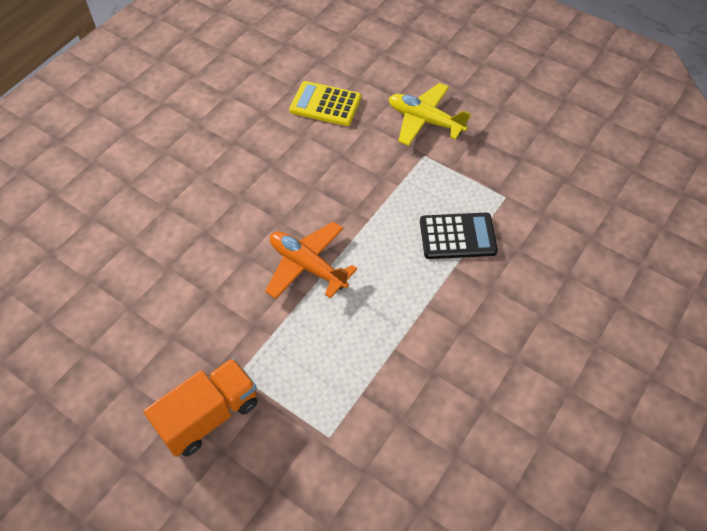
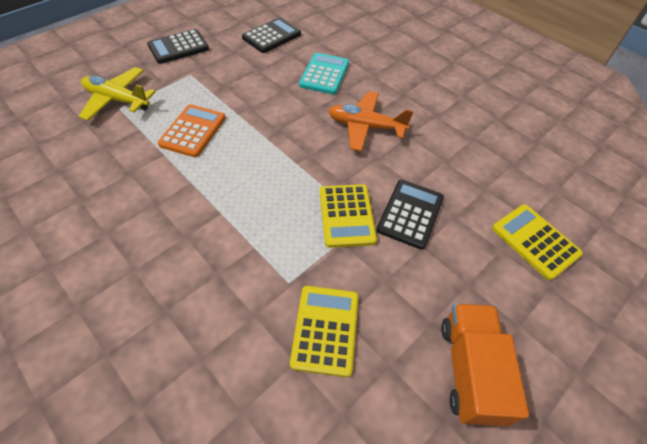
black calculator: 1 -> 3
orange calculator: 0 -> 1
turquoise calculator: 0 -> 1
yellow calculator: 1 -> 3

